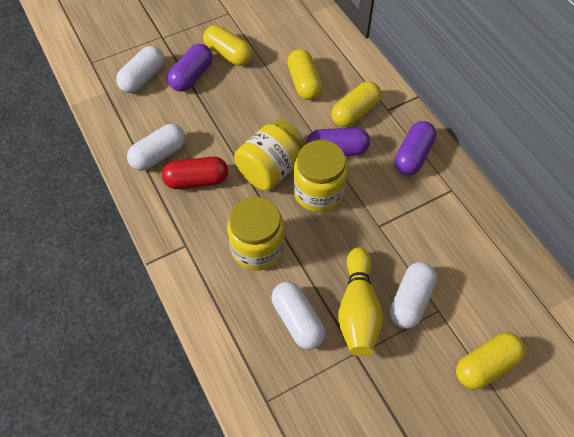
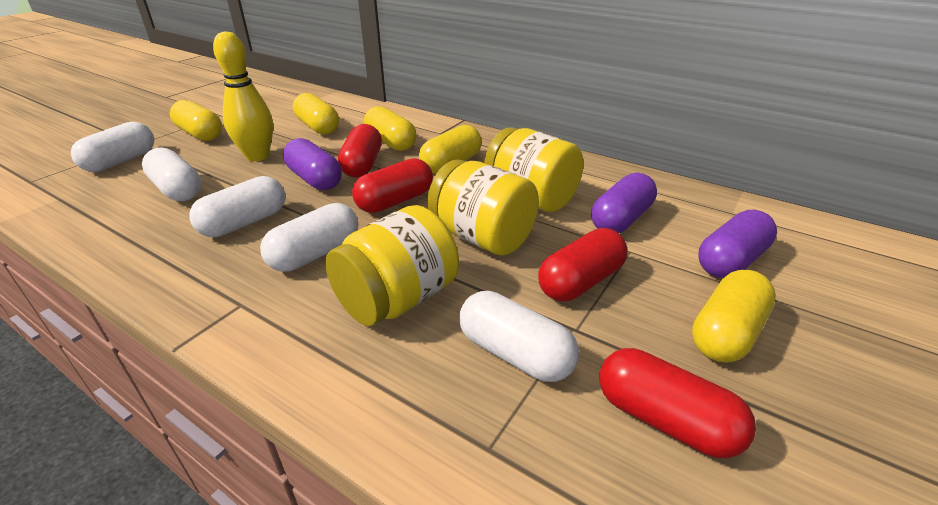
red capsule: 1 -> 4
white capsule: 4 -> 5
yellow capsule: 4 -> 5

